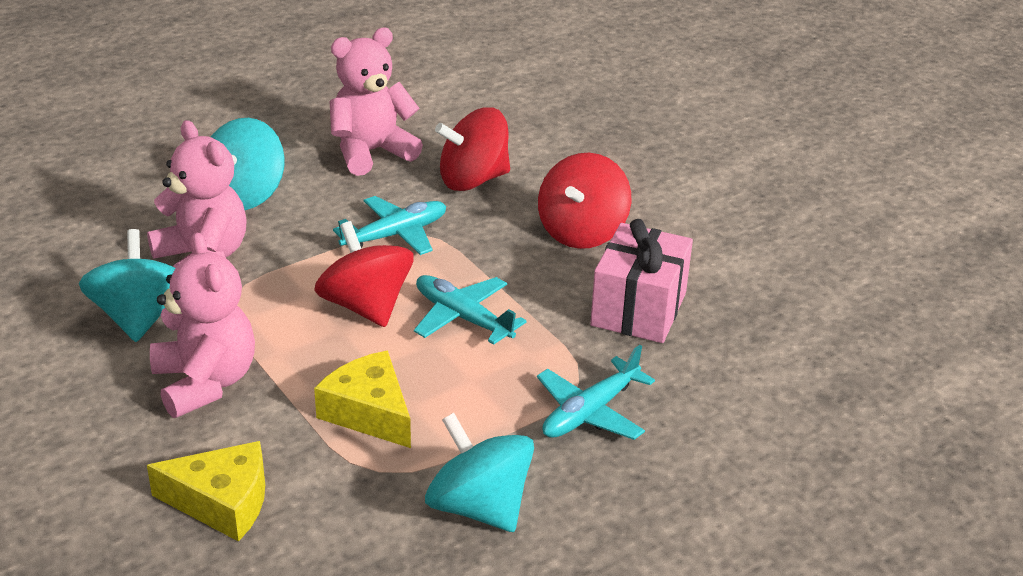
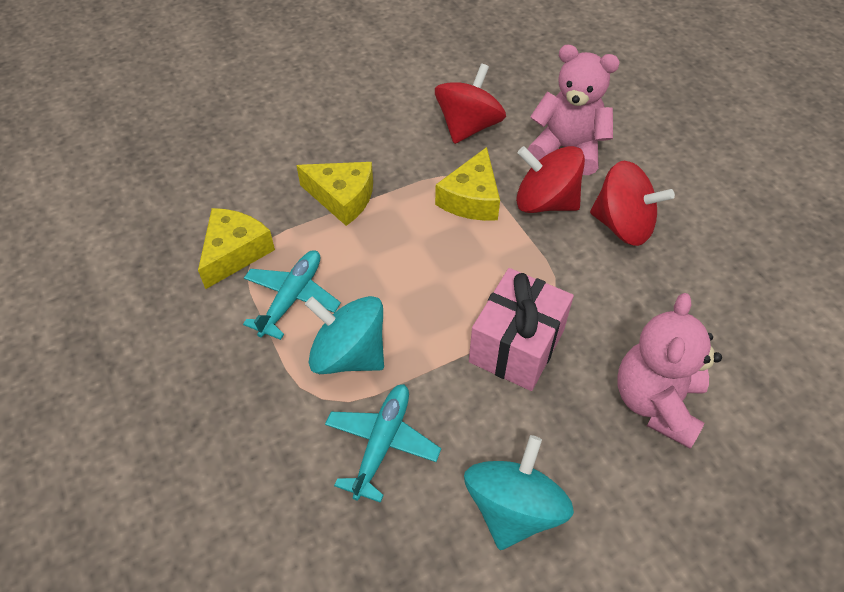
pink teddy bear: 3 -> 2
turquoise plane: 3 -> 2
turquoise spinning top: 3 -> 2
yellow cheese: 2 -> 3

